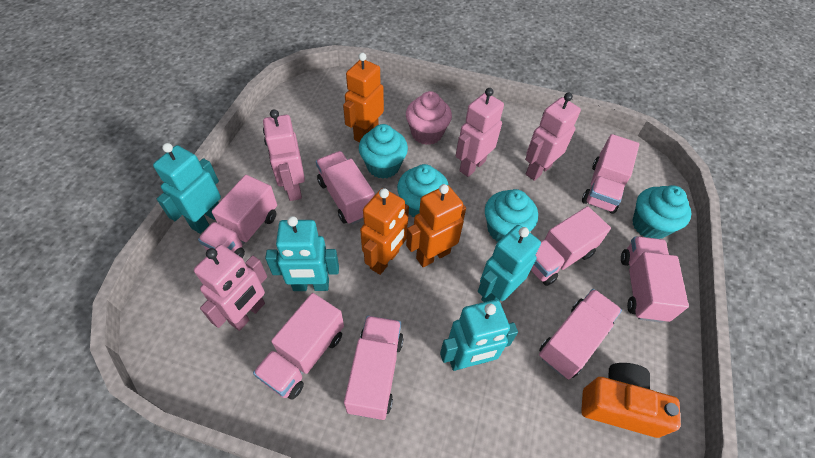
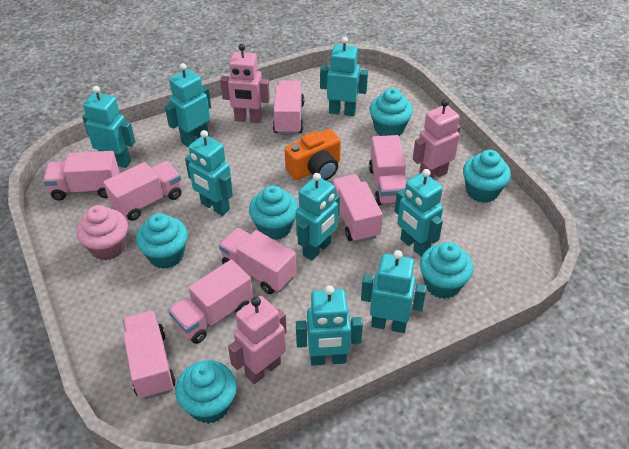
orange robot: 3 -> 0
pink robot: 4 -> 3
turquoise cupcake: 4 -> 6
turquoise robot: 4 -> 8

